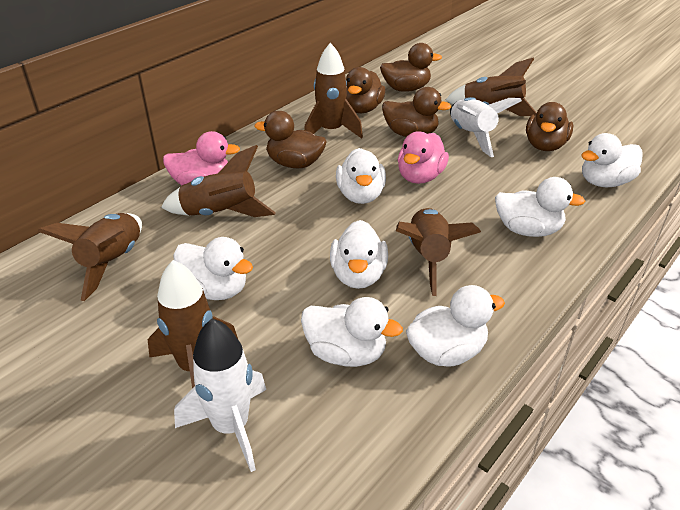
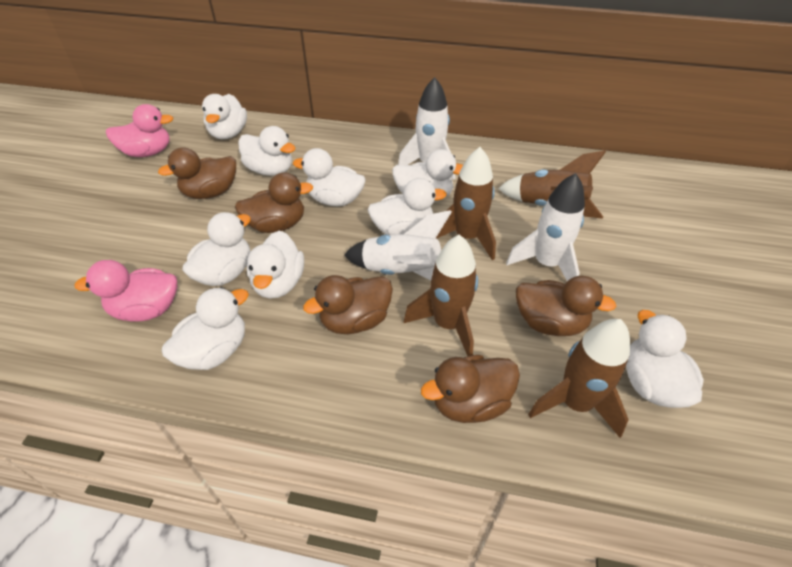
brown rocket: 6 -> 4
white duck: 7 -> 9
white rocket: 2 -> 3

